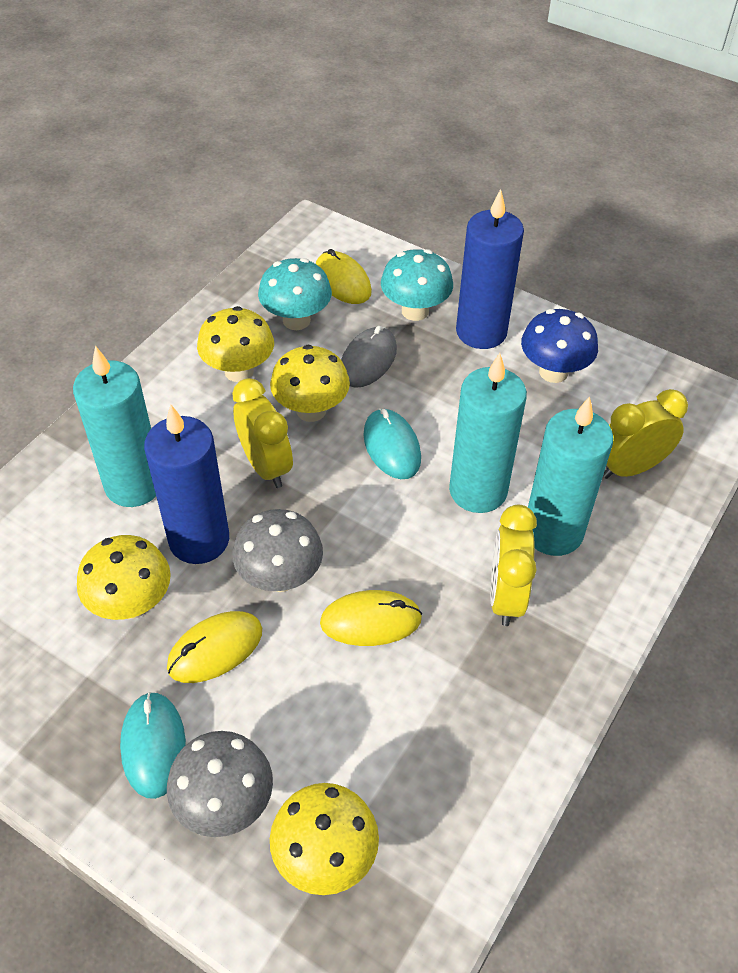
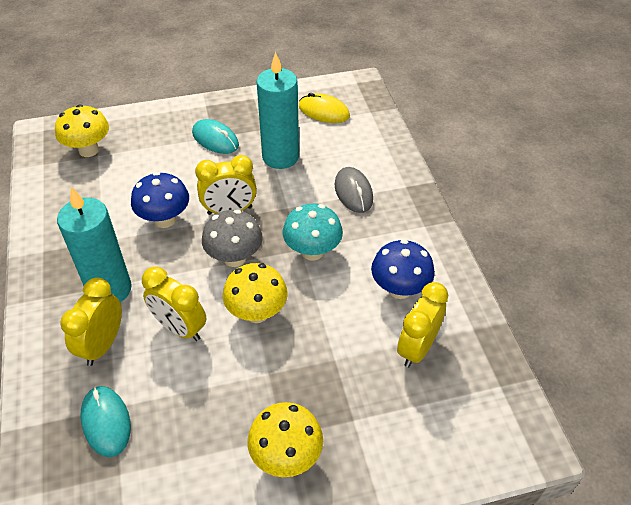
blue candle: 2 -> 0
blue mushroom: 1 -> 2
grey mushroom: 2 -> 1
turquoise candle: 3 -> 2
turquoise mushroom: 2 -> 1
yellow clock: 3 -> 4
yellow mouse: 3 -> 1
yellow mushroom: 4 -> 3

